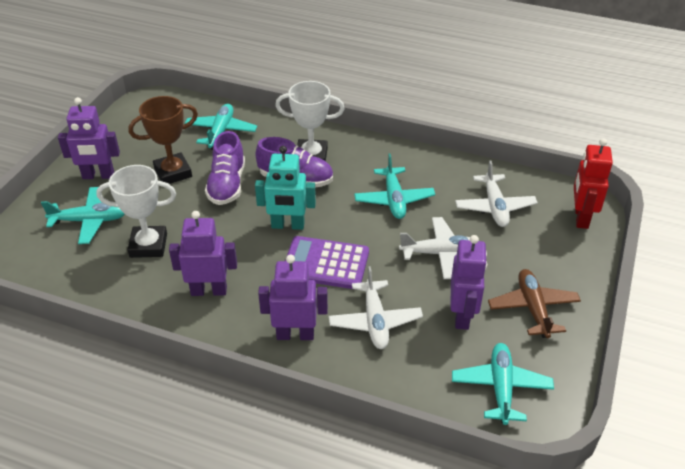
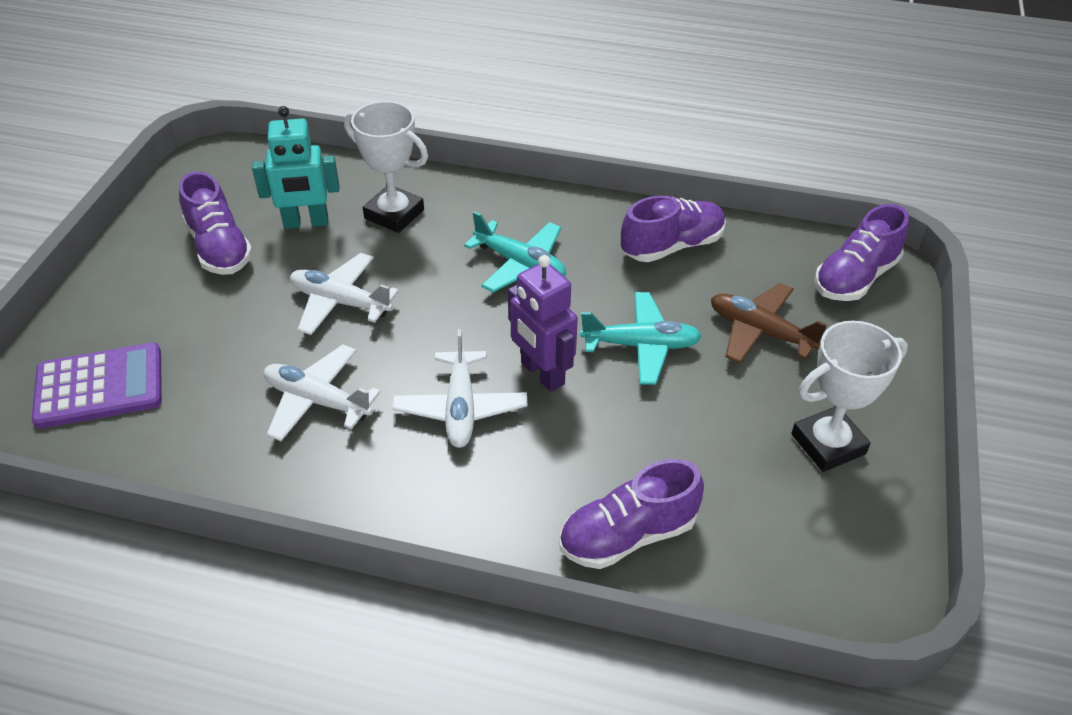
brown trophy: 1 -> 0
purple robot: 4 -> 1
purple shoe: 2 -> 4
red robot: 1 -> 0
turquoise plane: 4 -> 2

